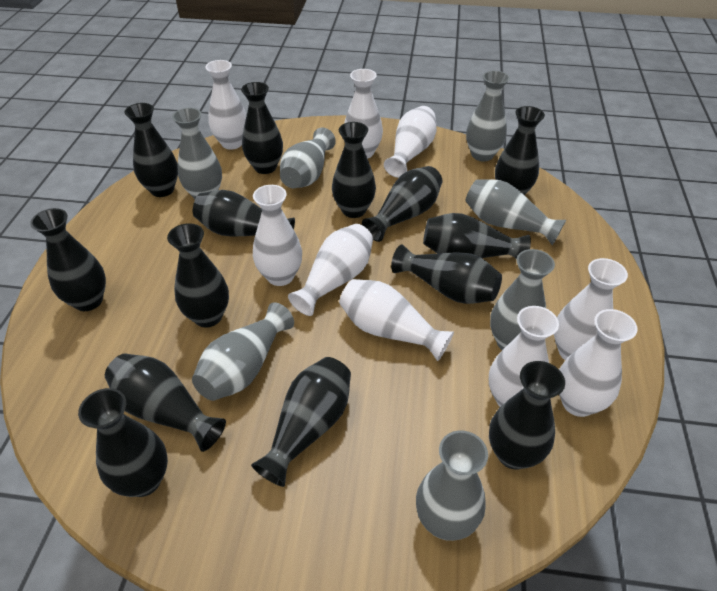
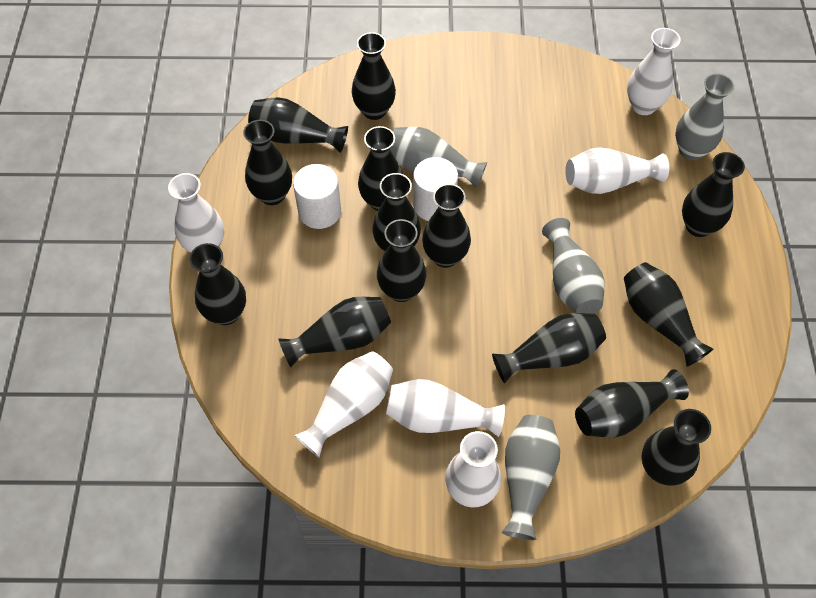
grey vase: 7 -> 4
white cylinder: 0 -> 2
white vase: 9 -> 6

